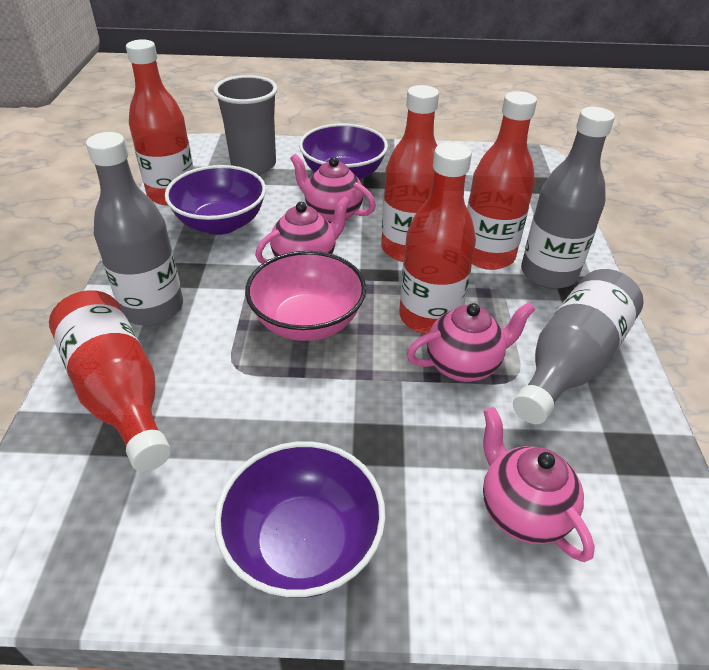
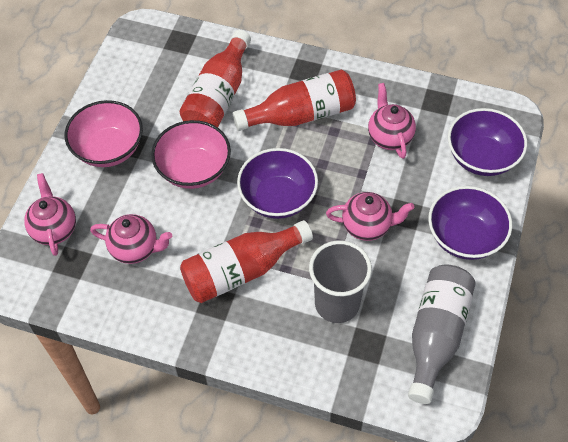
grey bottle: 3 -> 1
pink bowl: 1 -> 2
red bottle: 5 -> 3

